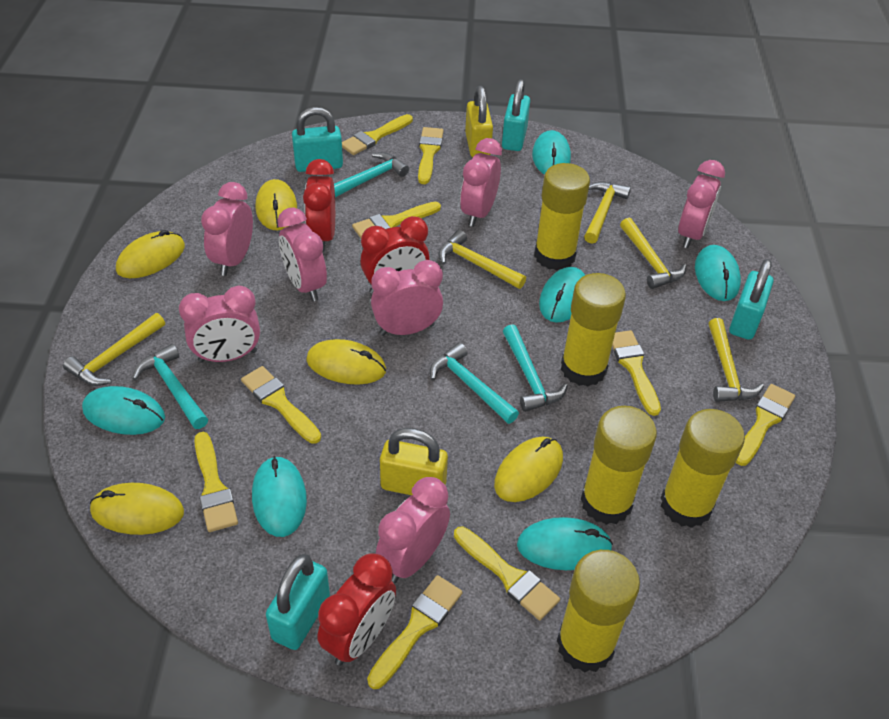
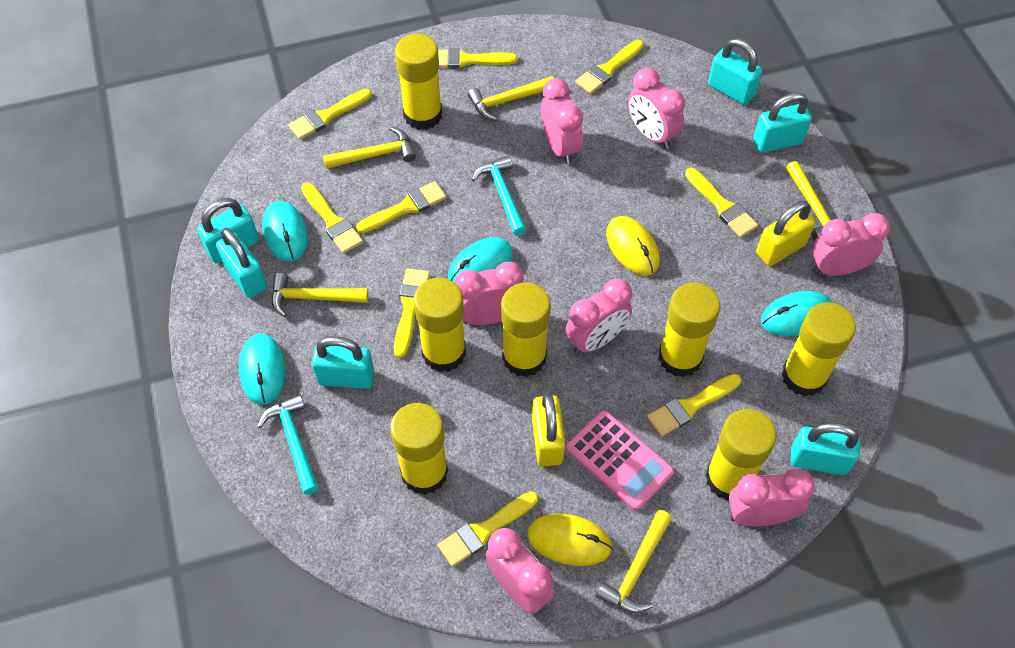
pink calculator: 0 -> 1
red clock: 3 -> 0
turquoise hammer: 4 -> 2
turquoise mouse: 6 -> 4
turquoise padlock: 4 -> 6
yellow glue stick: 5 -> 7
yellow mouse: 5 -> 2

